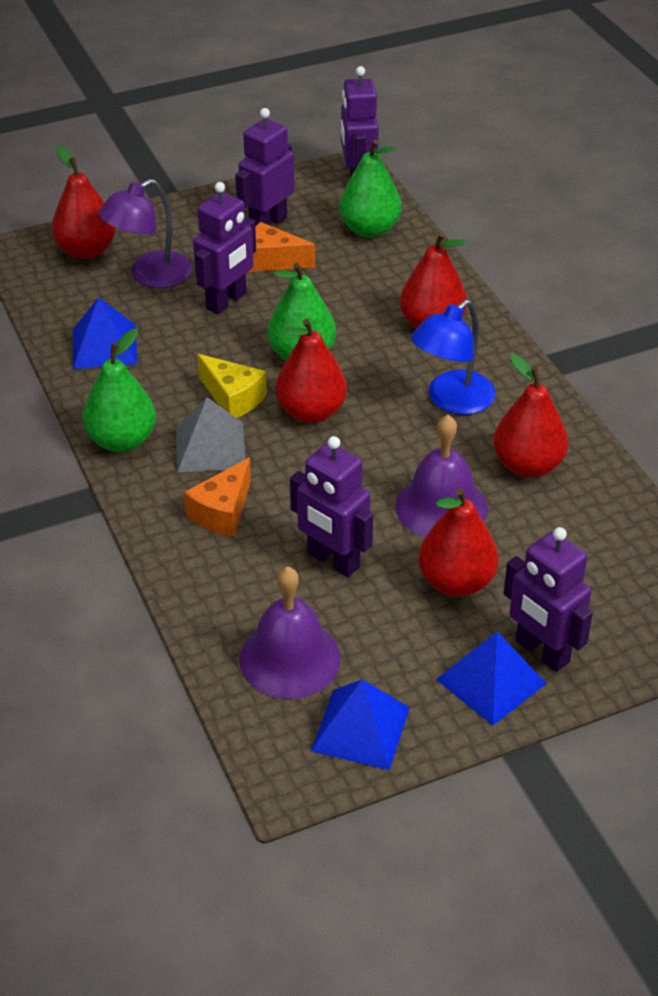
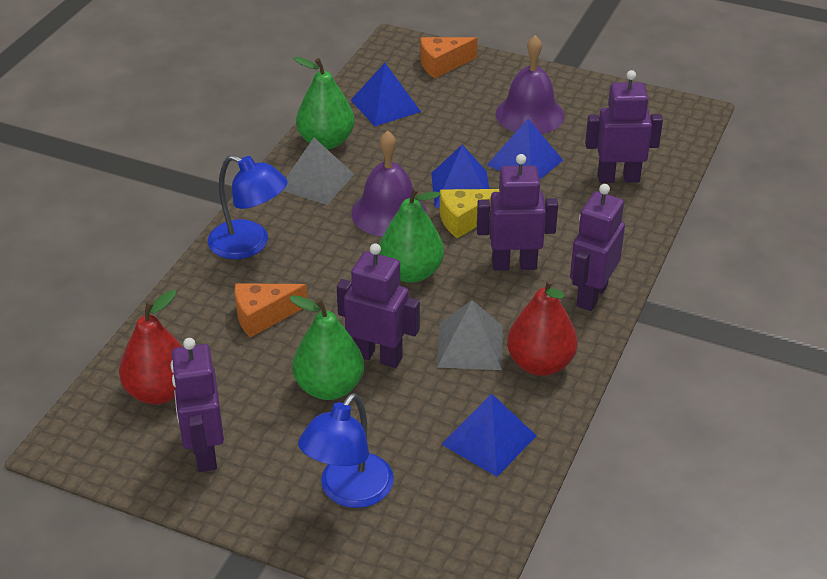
blue lamp: 1 -> 2
blue pyramid: 3 -> 4
grey pyramid: 1 -> 2
purple lamp: 1 -> 0
red pear: 5 -> 2

